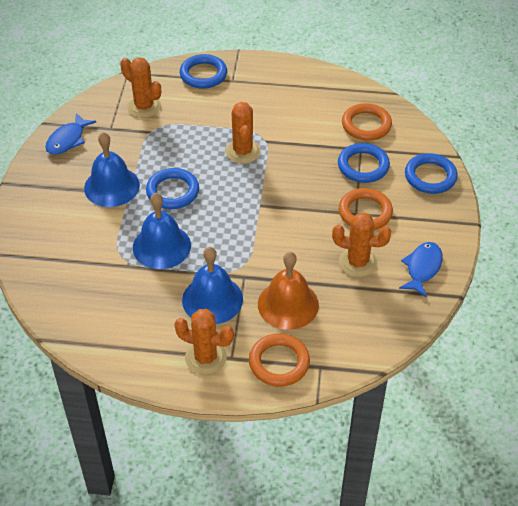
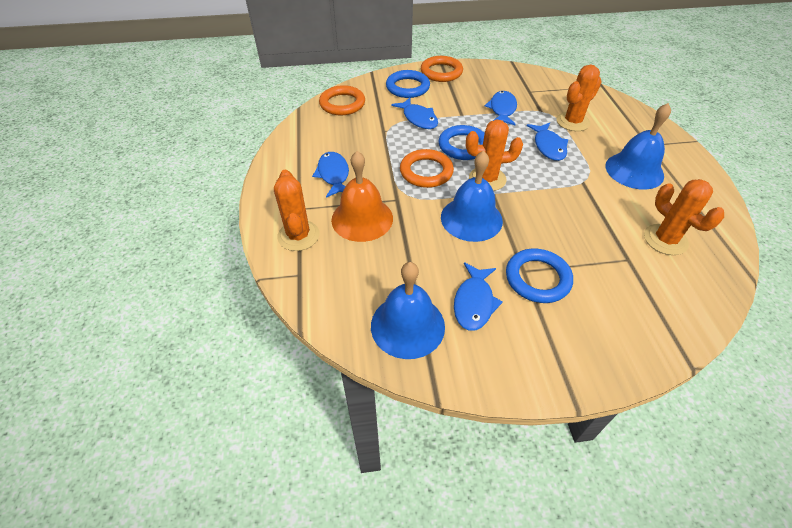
blue fish: 2 -> 5
blue ring: 4 -> 3

